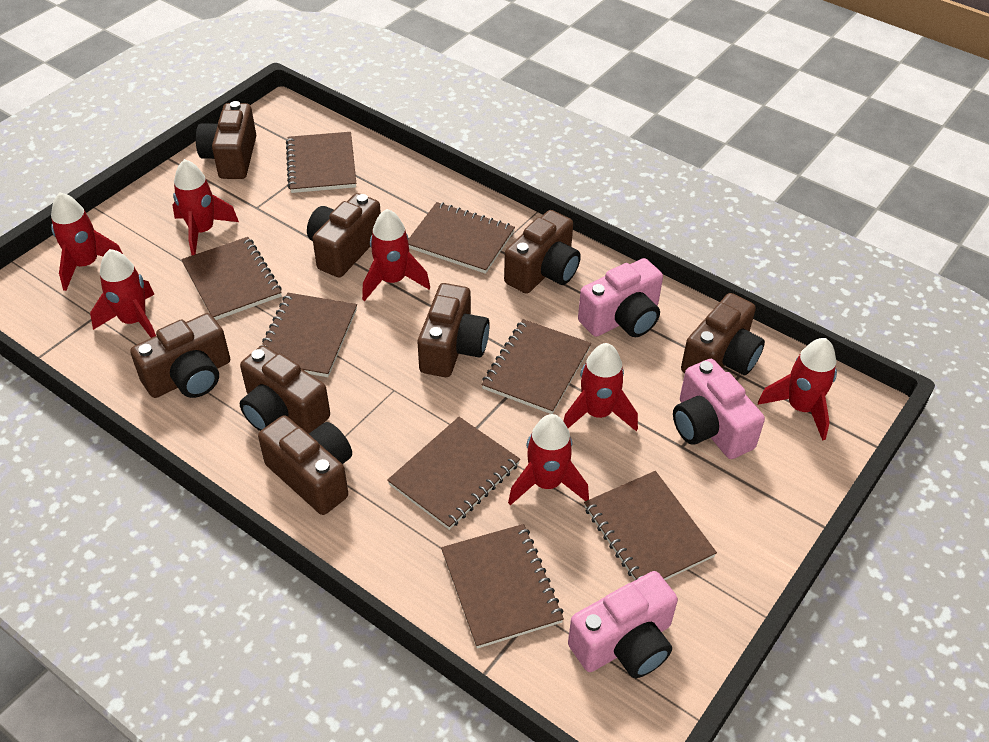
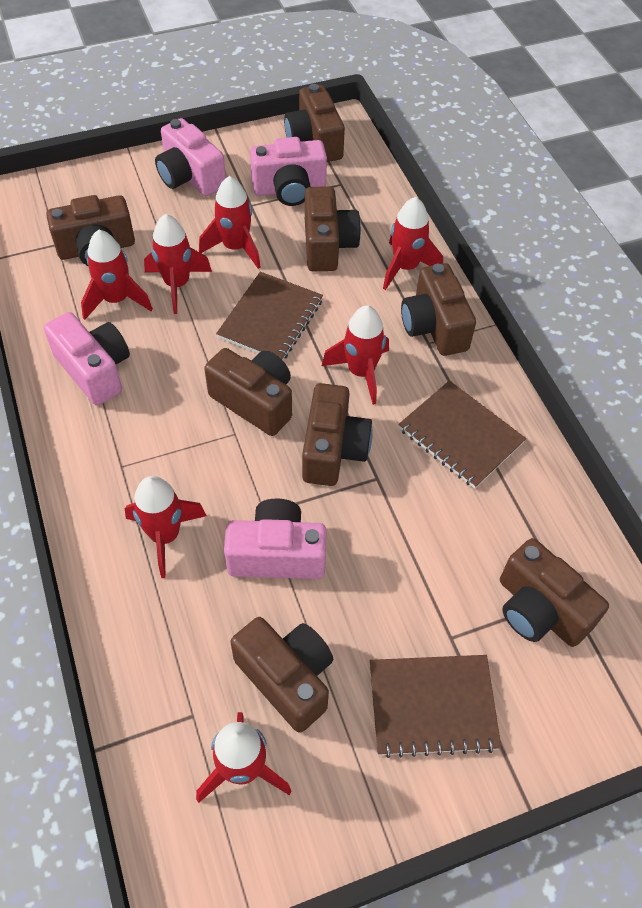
brown notebook: 8 -> 3
pink camera: 3 -> 4

